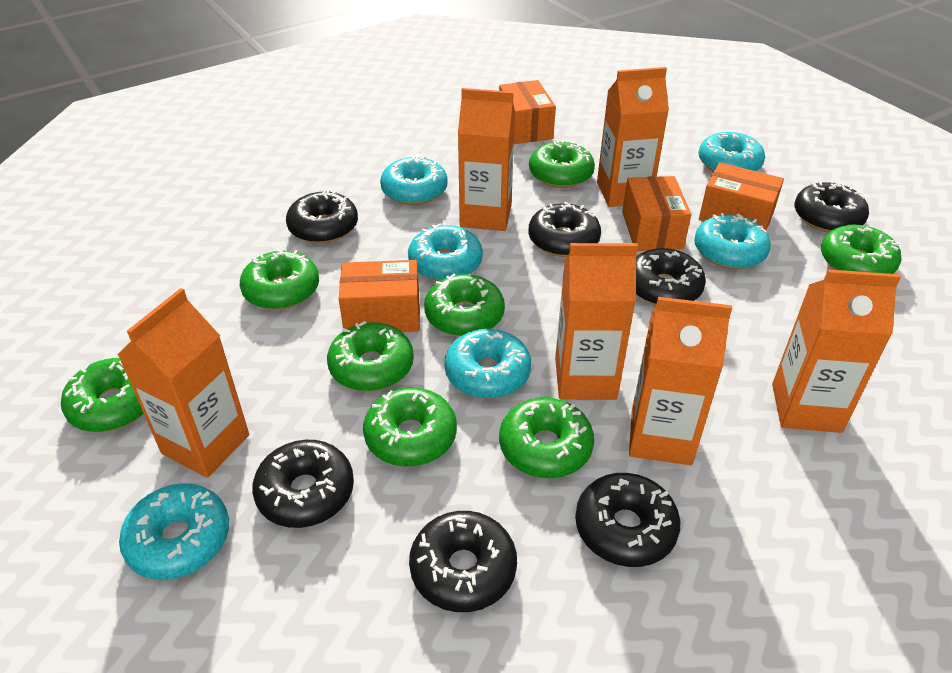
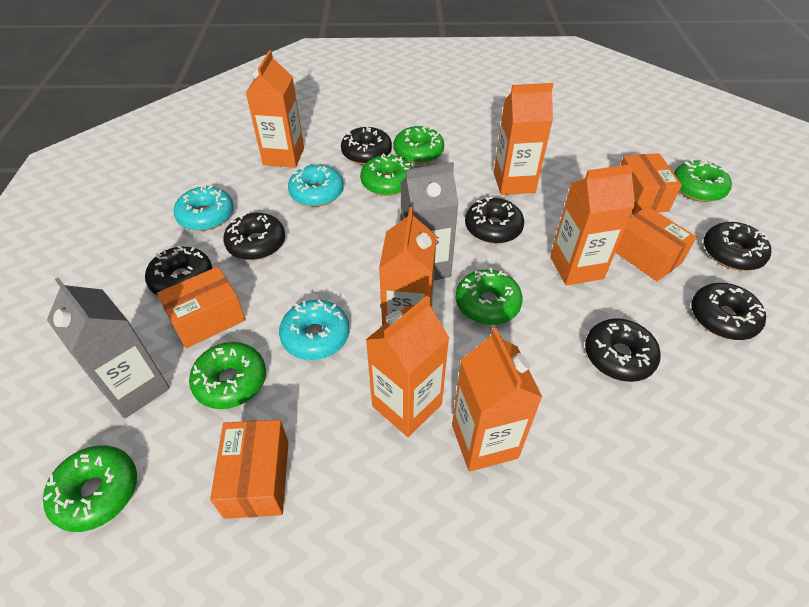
green donut: 8 -> 6
grey carton: 0 -> 2
turquoise donut: 6 -> 3

